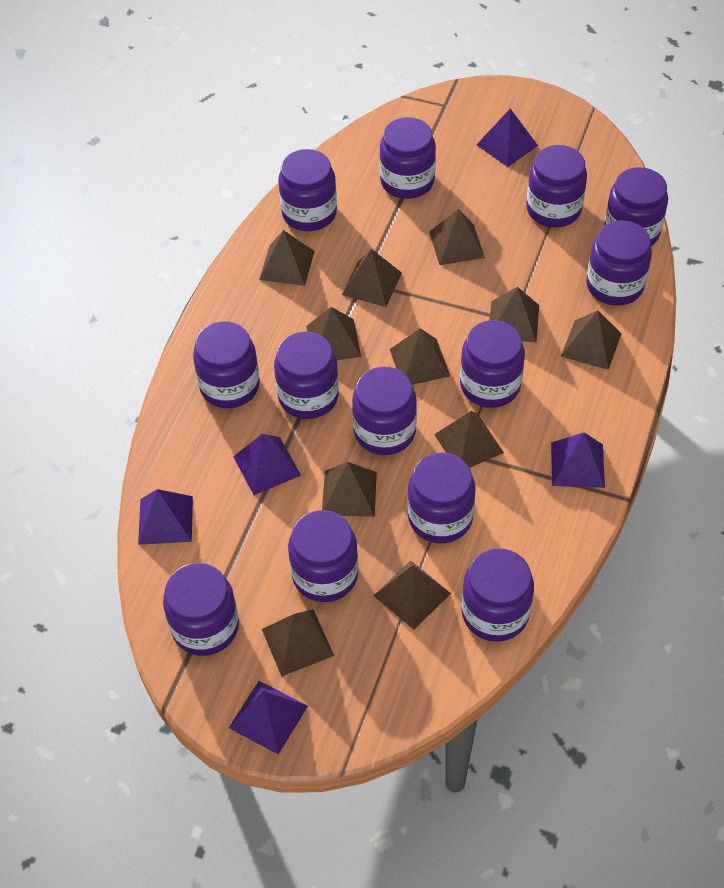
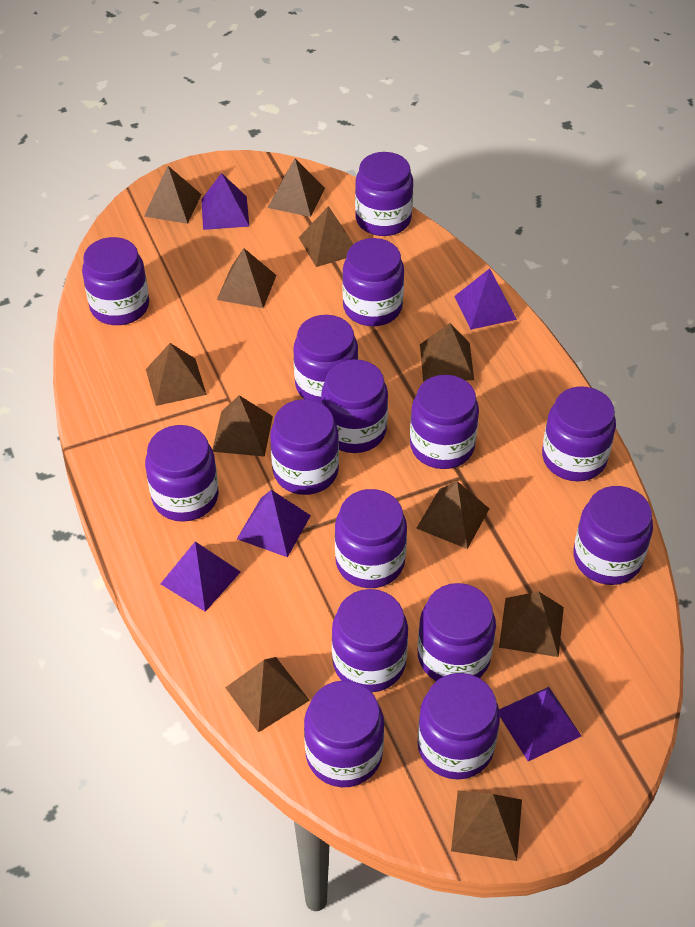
purple jar: 13 -> 15

